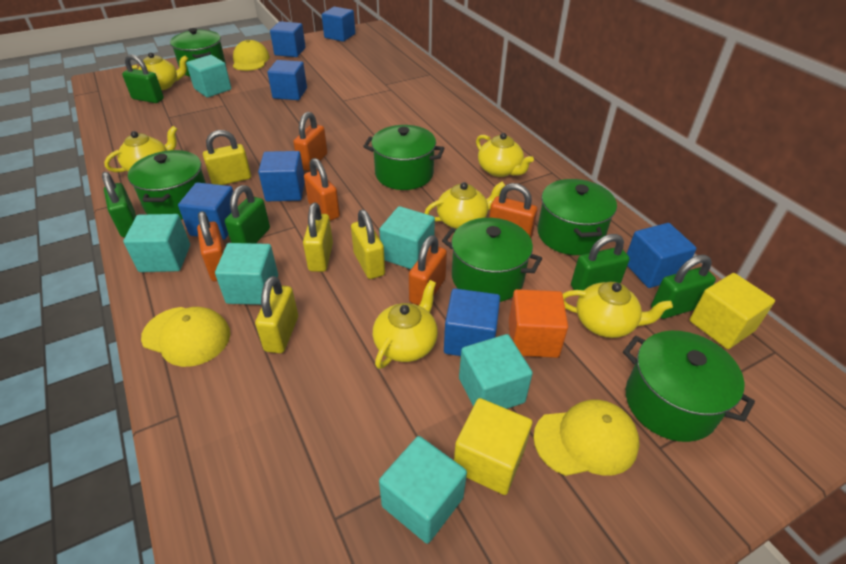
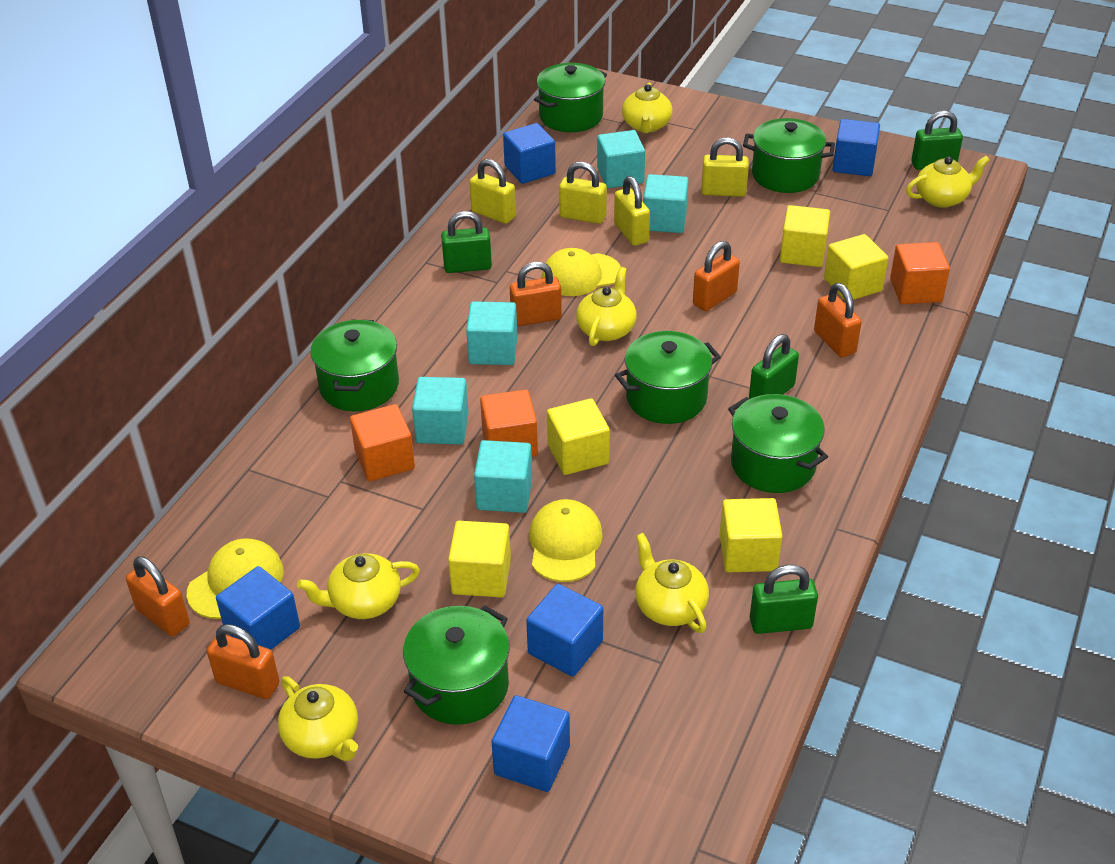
blue cube: 7 -> 5
green padlock: 5 -> 4
orange cube: 1 -> 3
turquoise cube: 6 -> 5
yellow cube: 2 -> 5

